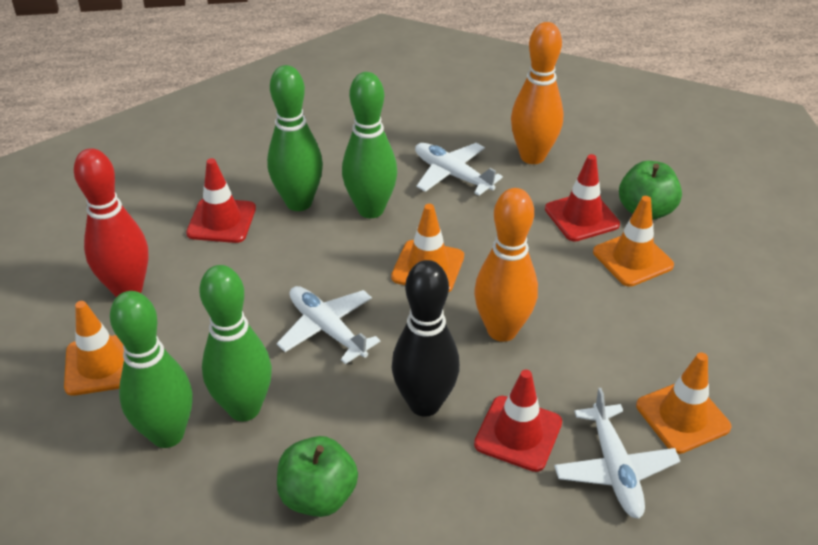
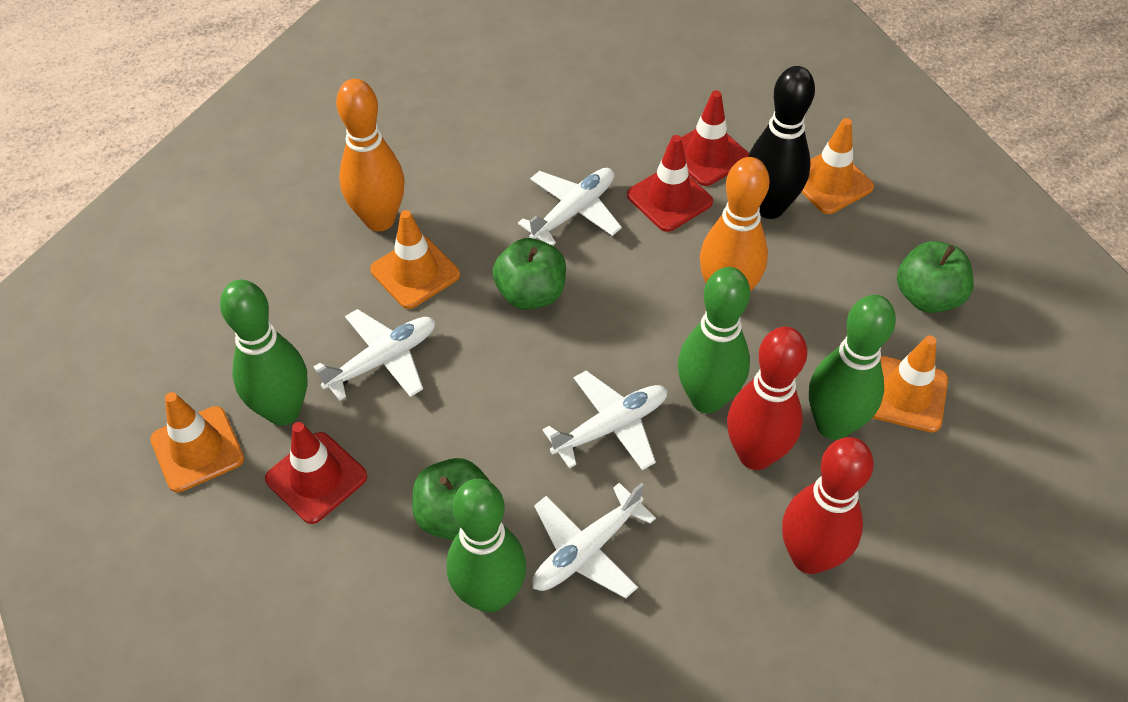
green apple: 2 -> 3
red bowling pin: 1 -> 2
white plane: 3 -> 4

